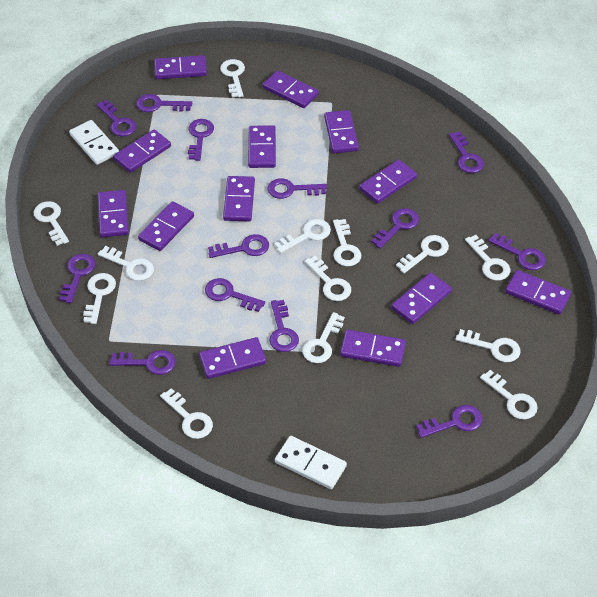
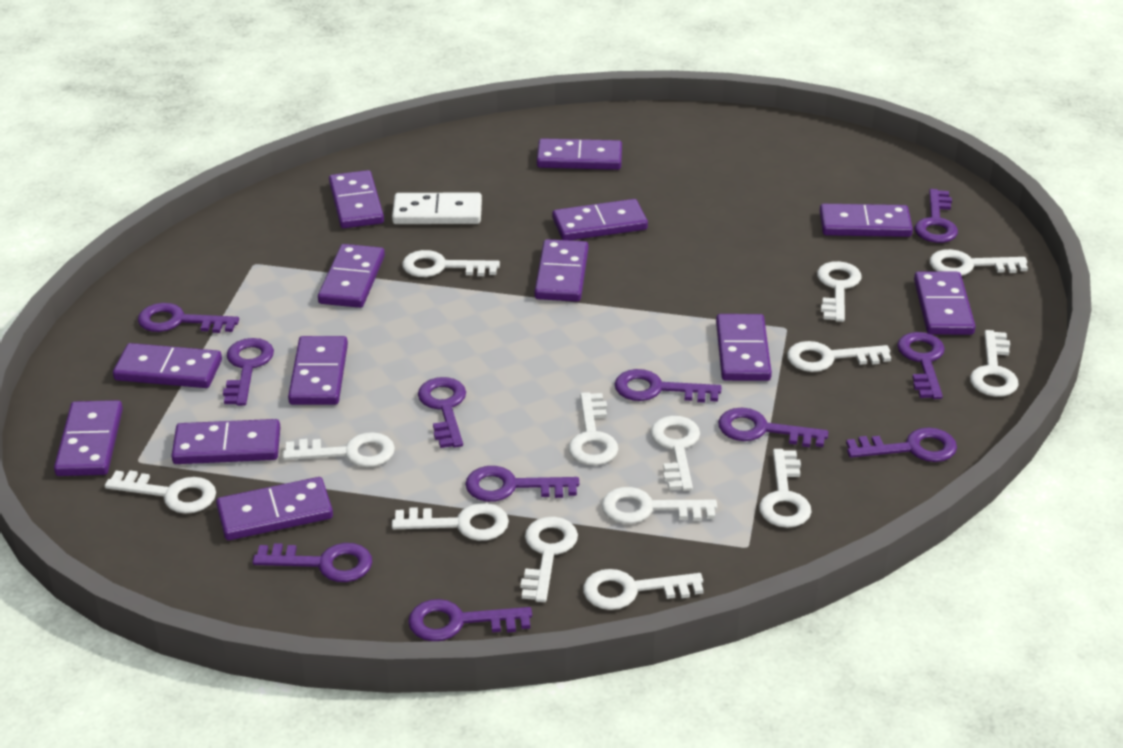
purple key: 13 -> 11
white domino: 2 -> 1
white key: 13 -> 14

